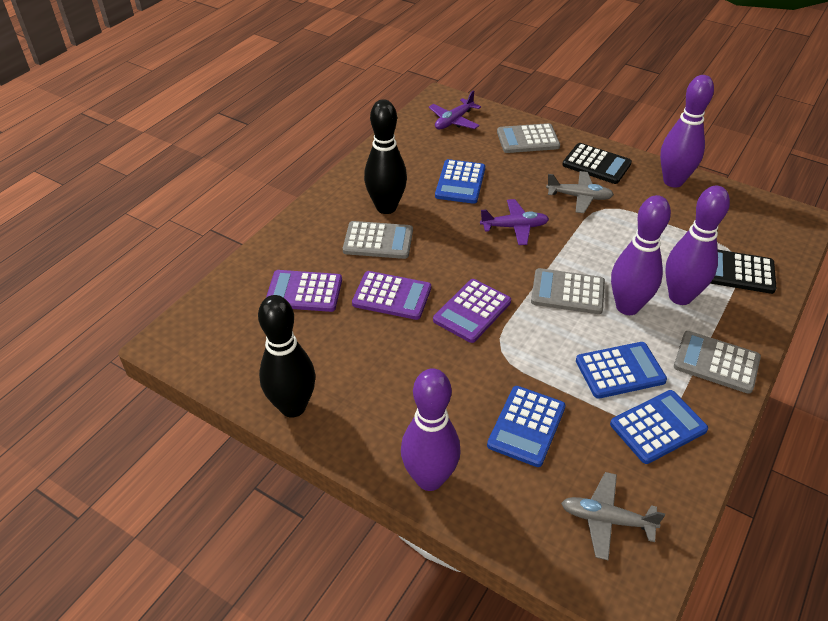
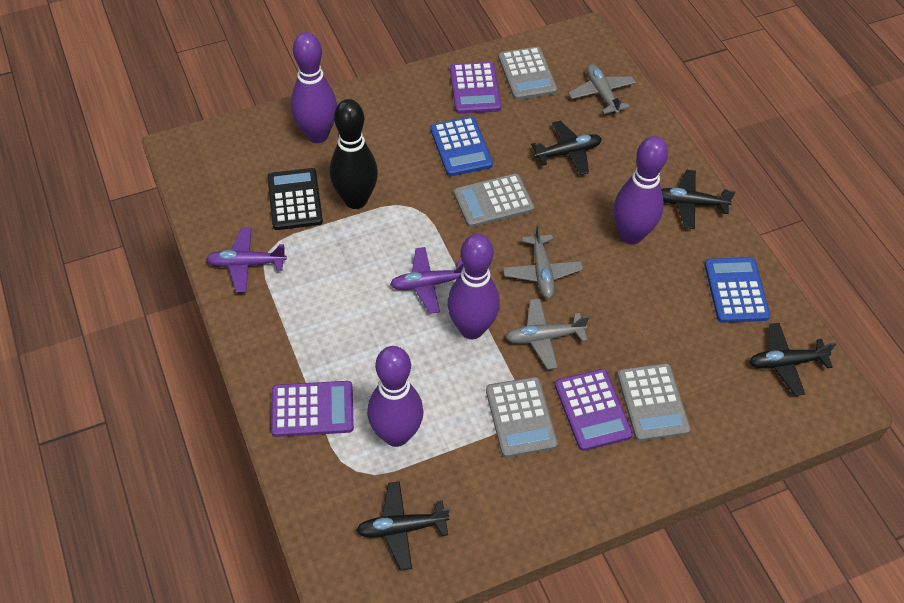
black bowling pin: 2 -> 1
black calculator: 2 -> 1
black plane: 0 -> 4
blue calculator: 4 -> 2
grey plane: 2 -> 3

